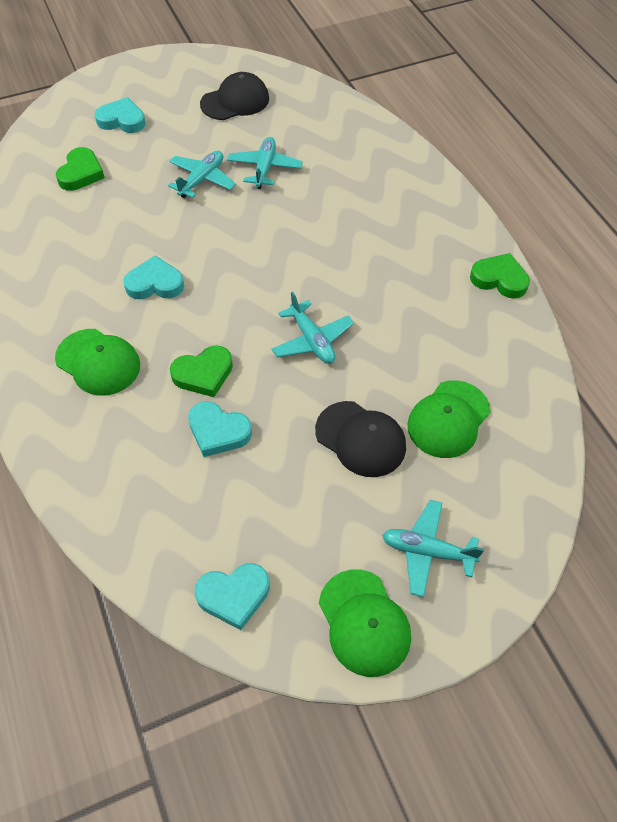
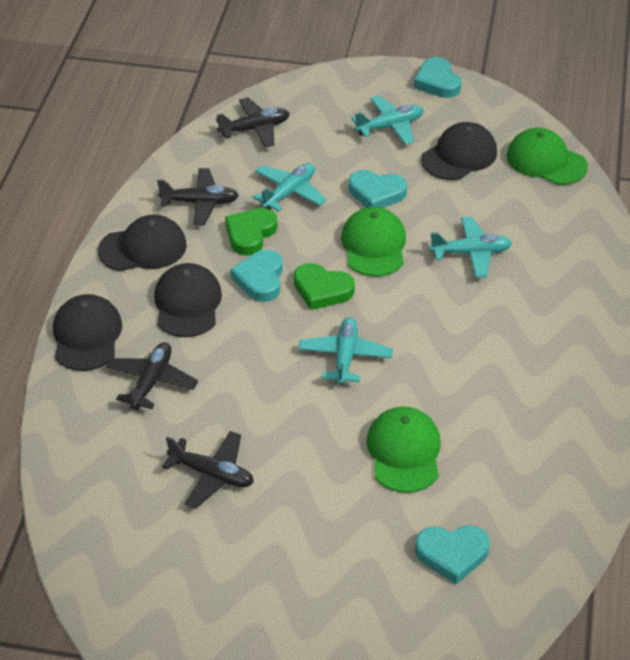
black cap: 2 -> 4
black plane: 0 -> 4
green heart: 3 -> 2

